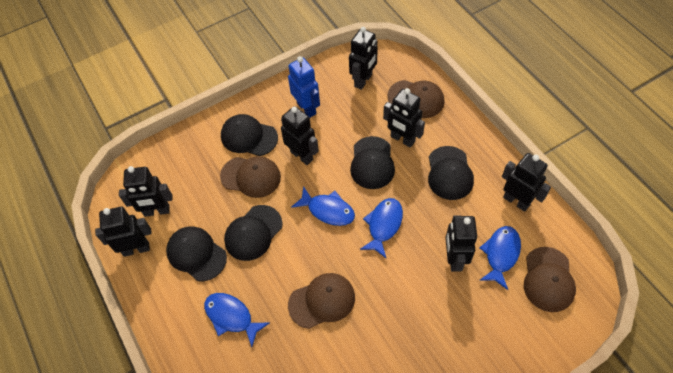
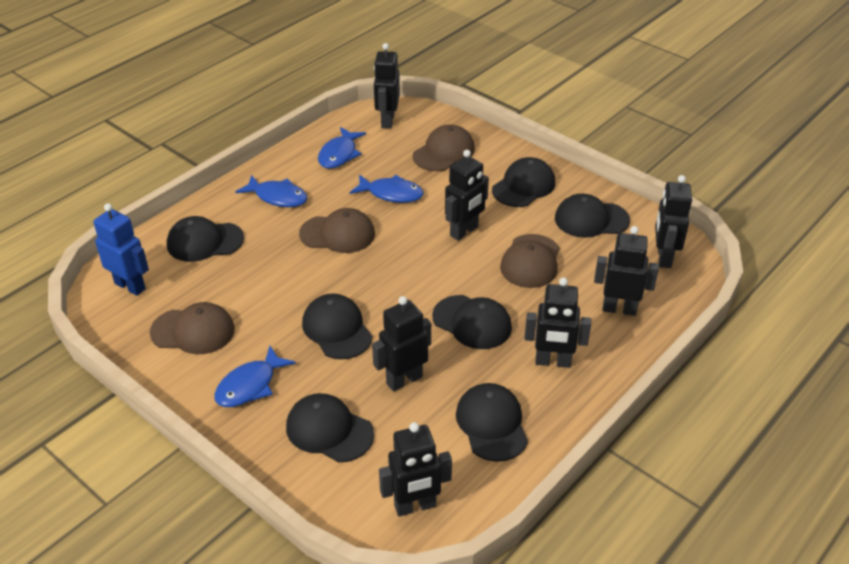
black cap: 5 -> 7

